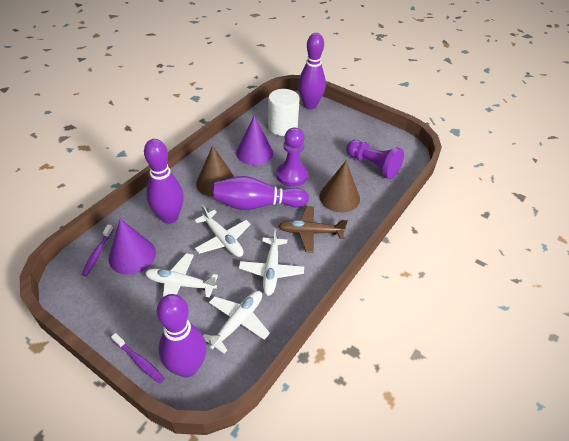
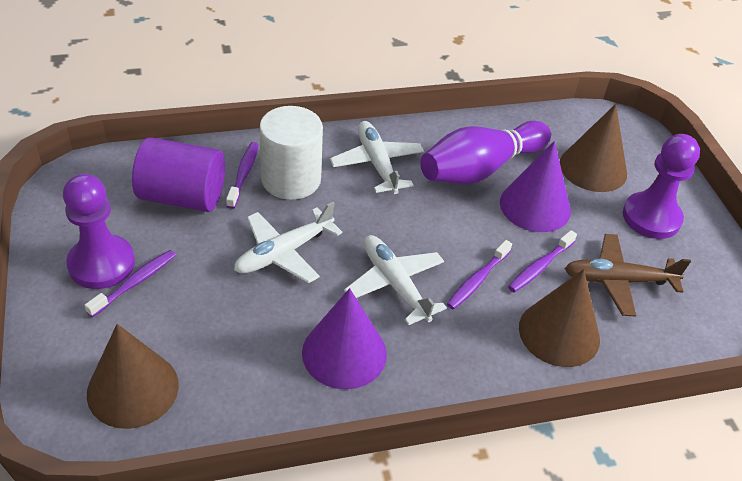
brown cone: 2 -> 3
purple bowling pin: 4 -> 1
purple cylinder: 0 -> 1
purple toothbrush: 2 -> 4
white plane: 4 -> 3

